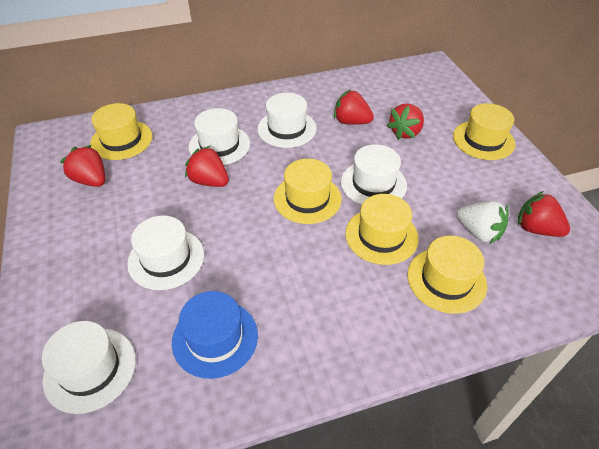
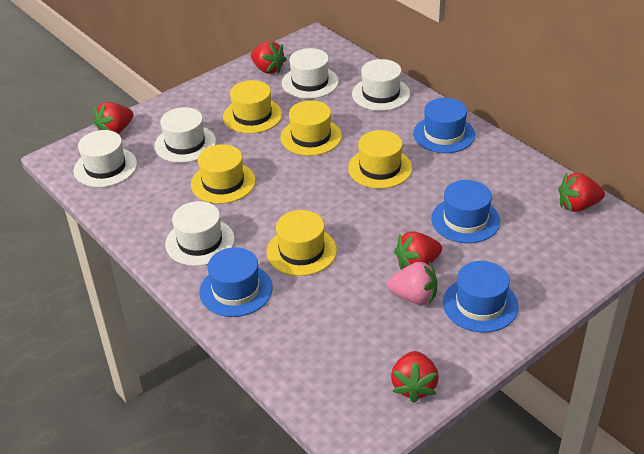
blue hat: 1 -> 4
pink strawberry: 0 -> 1
white strawberry: 1 -> 0

